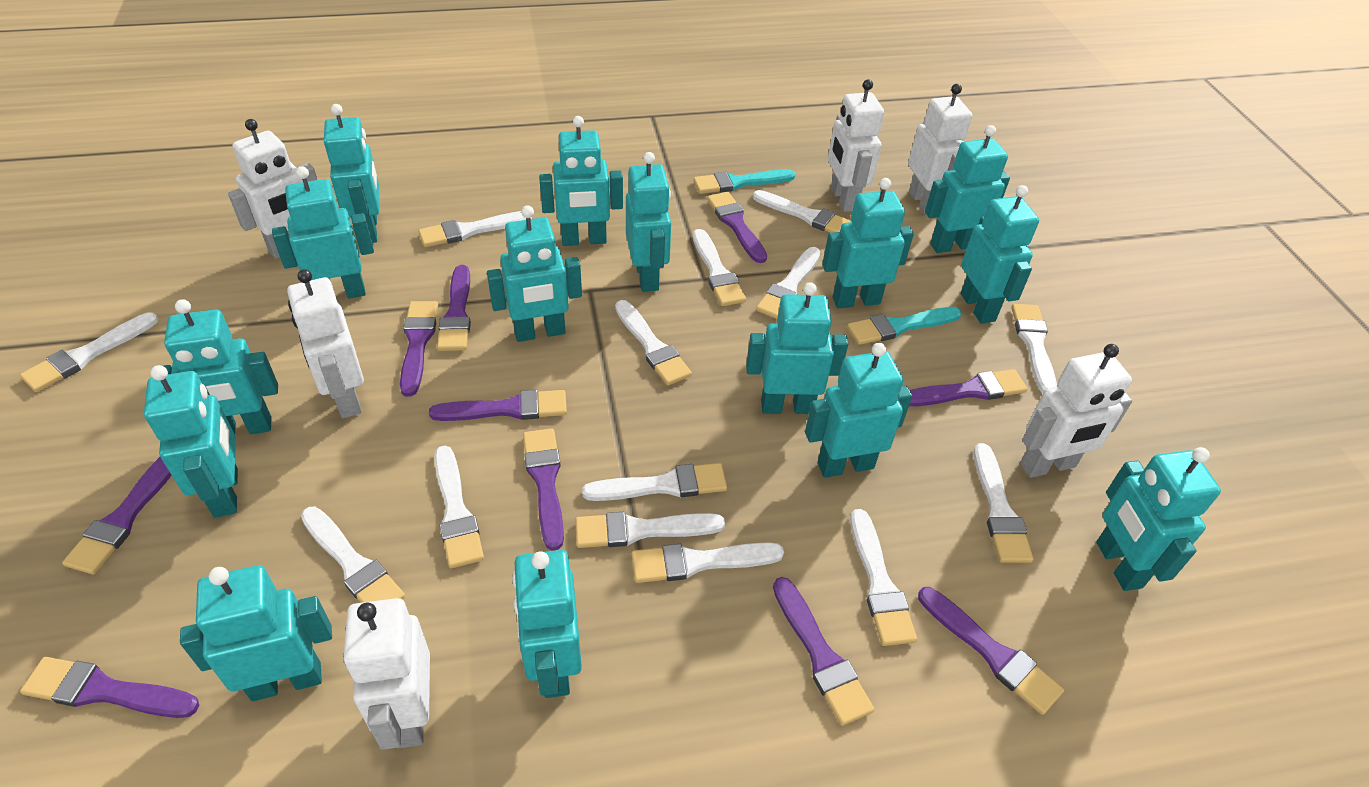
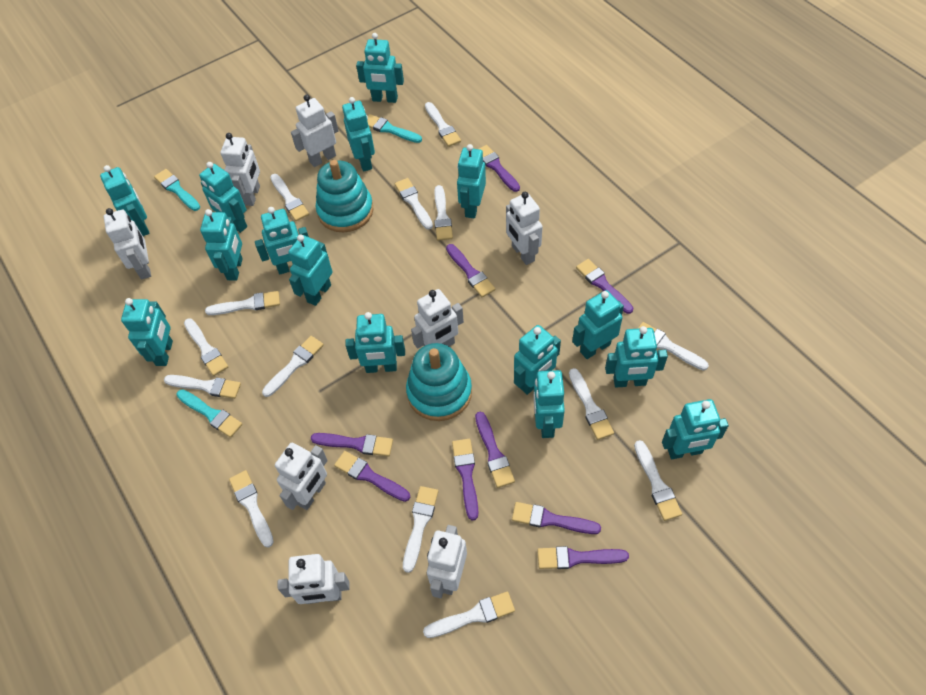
purple brush: 10 -> 9
turquoise brush: 2 -> 3
turquoise stacking toy: 0 -> 2
white robot: 6 -> 8

